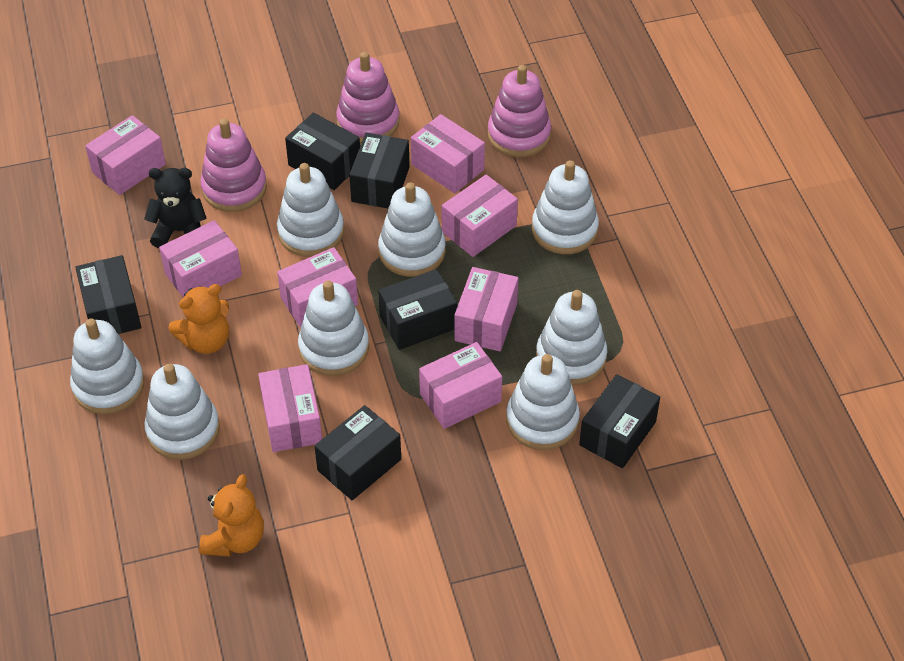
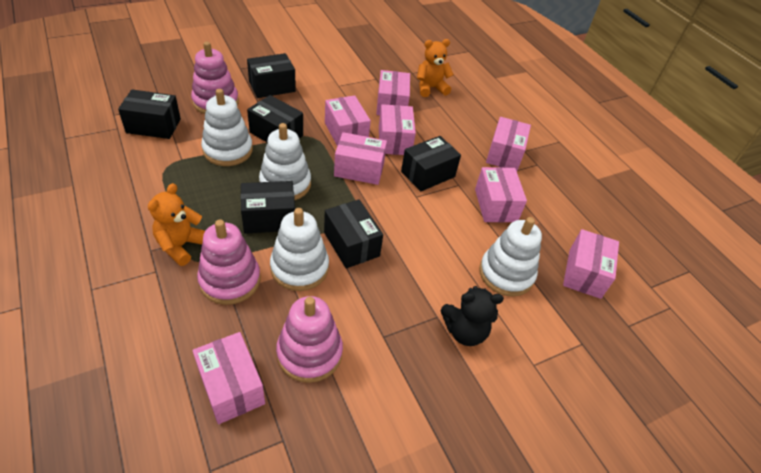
white stacking toy: 8 -> 4

